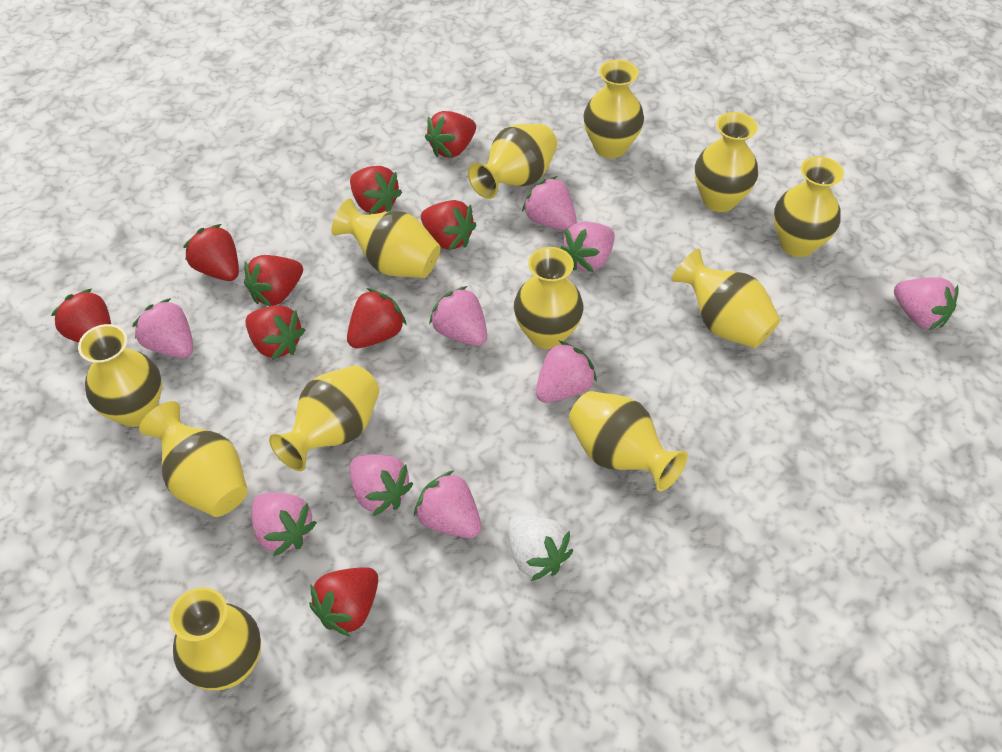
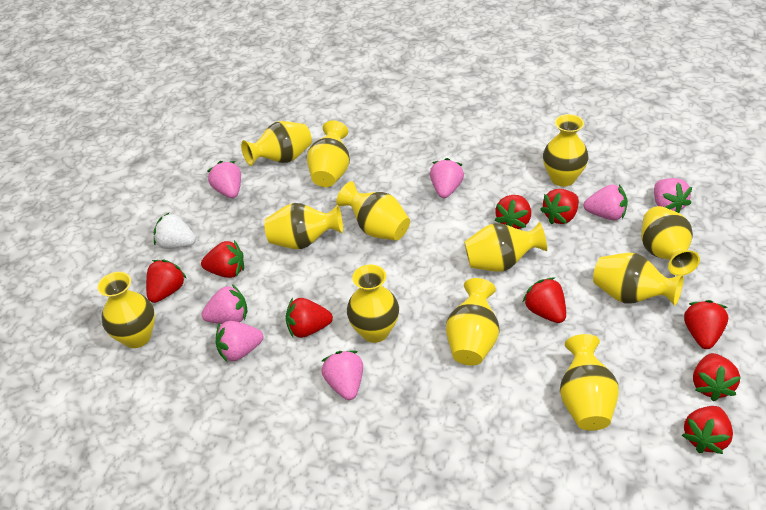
pink strawberry: 9 -> 7

